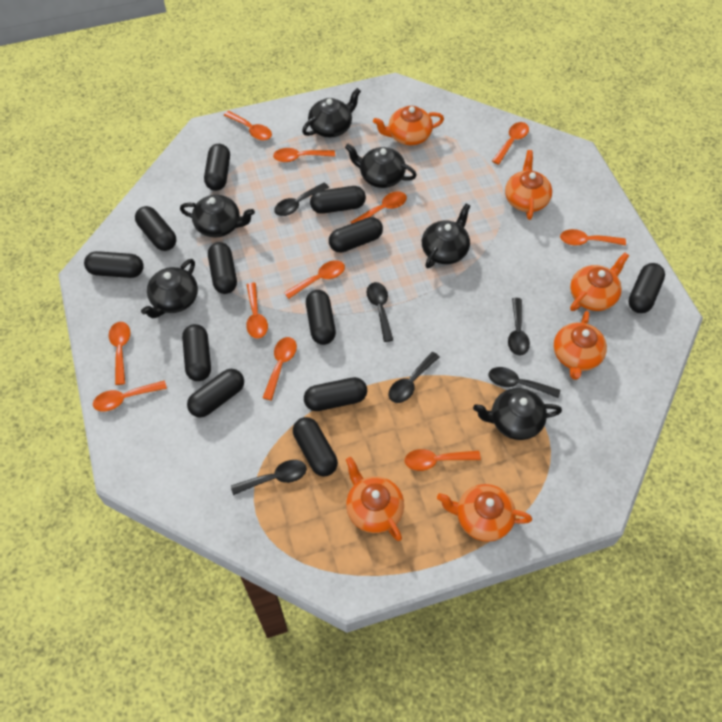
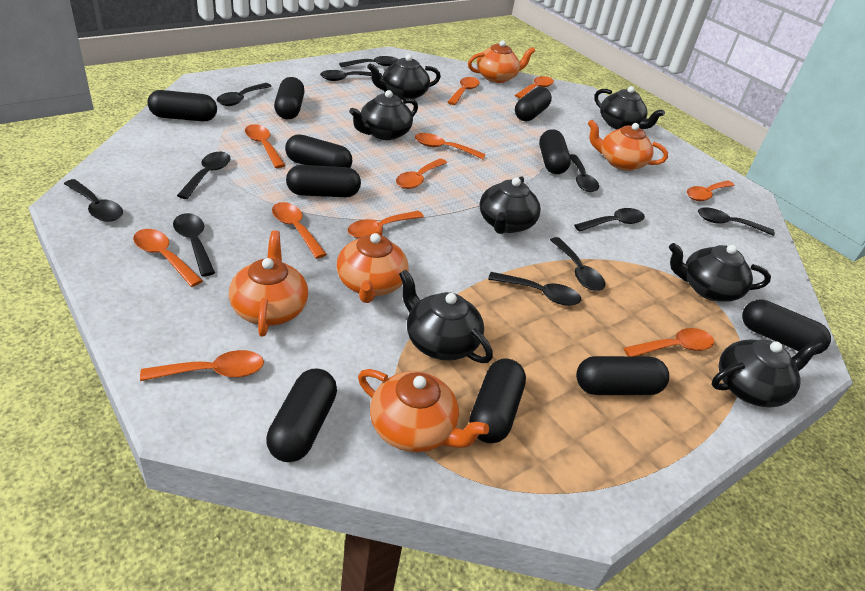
black capsule: 12 -> 10
black spoon: 6 -> 11
black teapot: 6 -> 7
orange teapot: 6 -> 5

